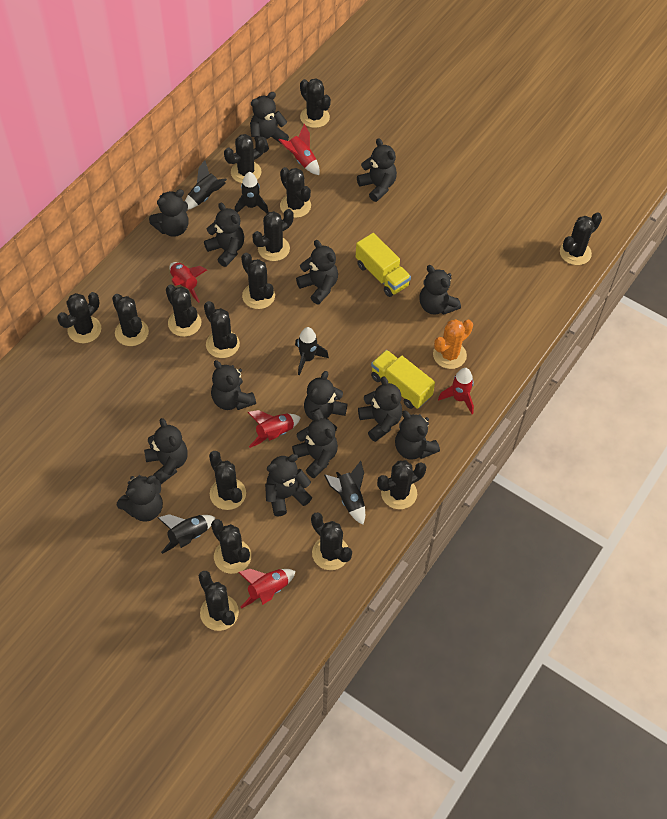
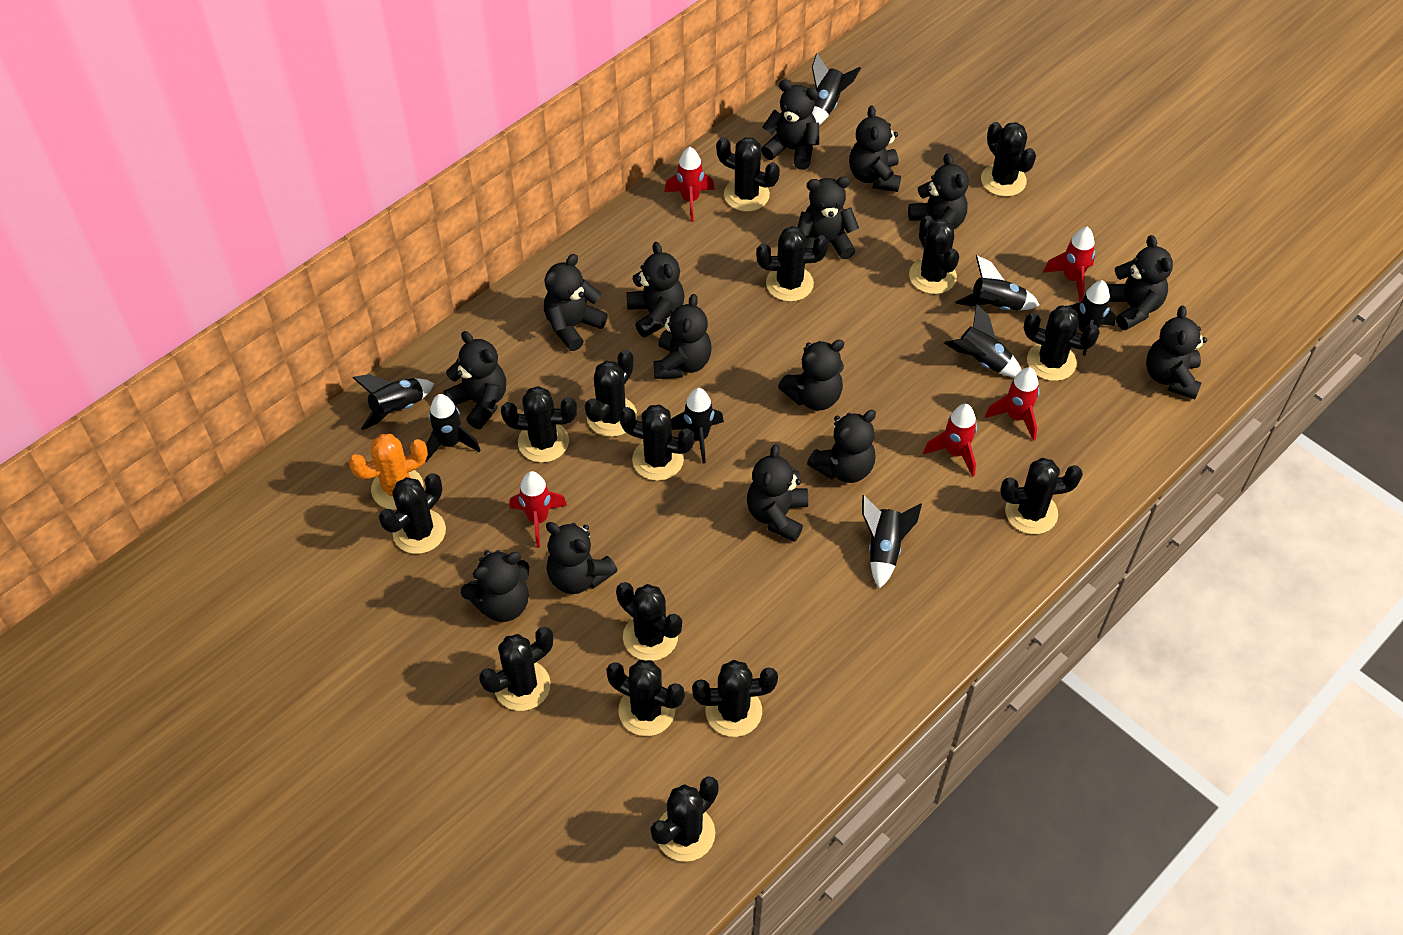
black rocket: 5 -> 8
black teddy bear: 14 -> 15
yellow truck: 2 -> 0

